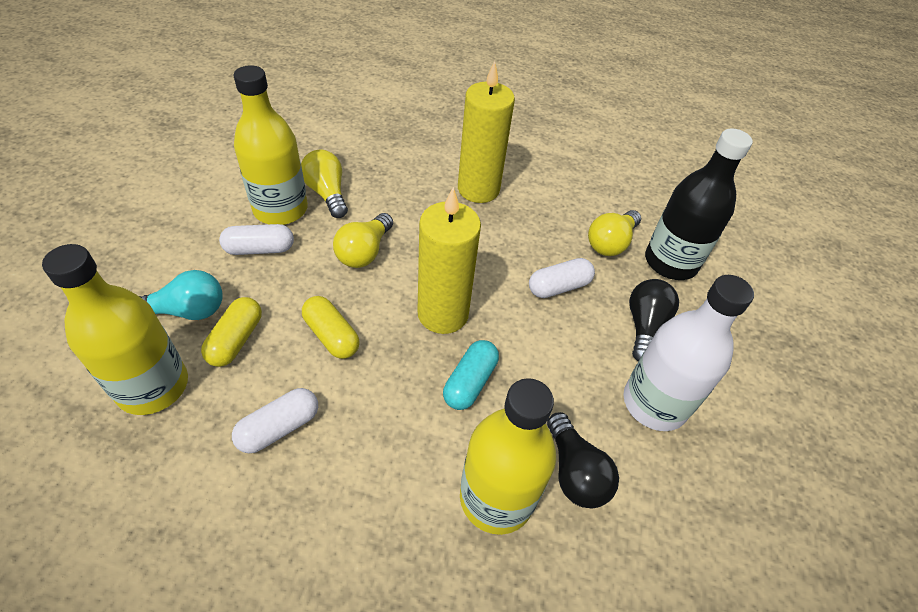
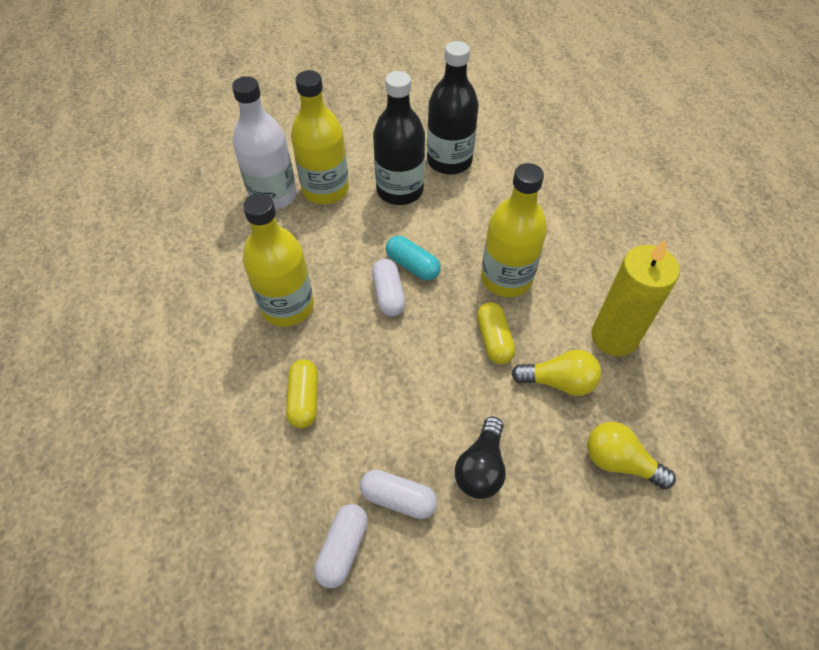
black bottle: 1 -> 2
black light bulb: 2 -> 1
turquoise light bulb: 1 -> 0
yellow candle: 2 -> 1
yellow light bulb: 3 -> 2

